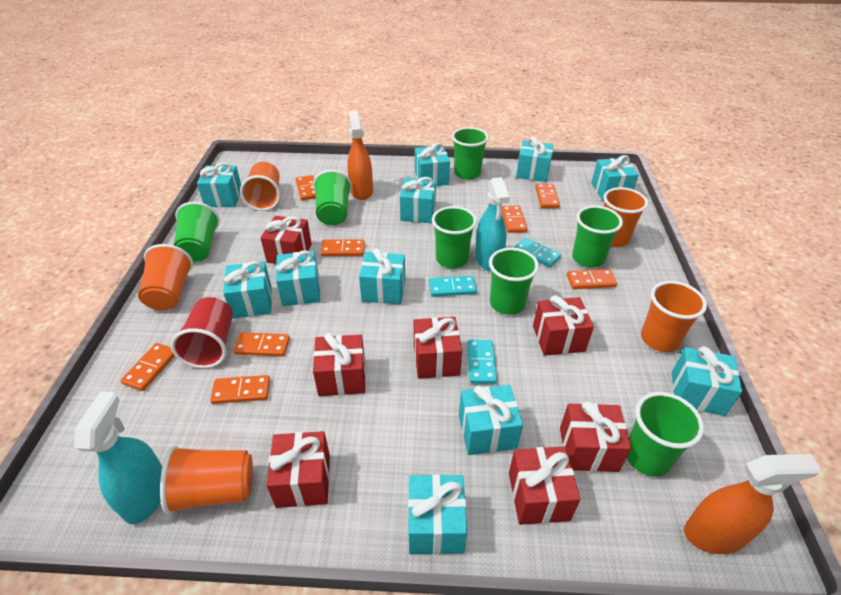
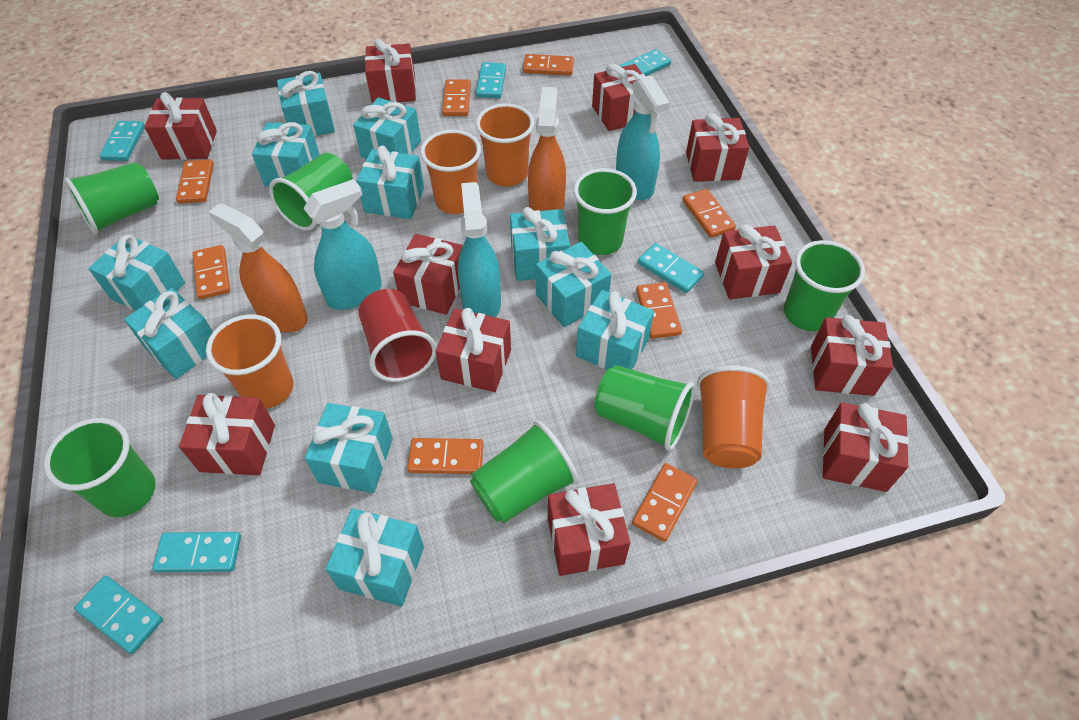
orange cup: 5 -> 4
red gift: 7 -> 11
turquoise domino: 3 -> 6
turquoise spray bottle: 2 -> 3

